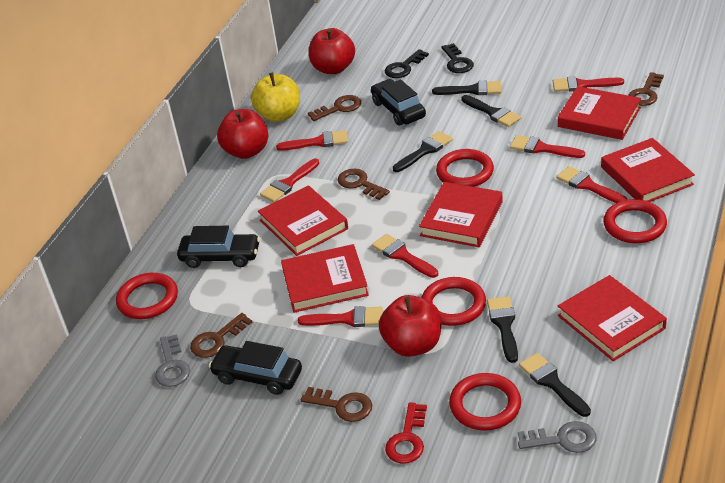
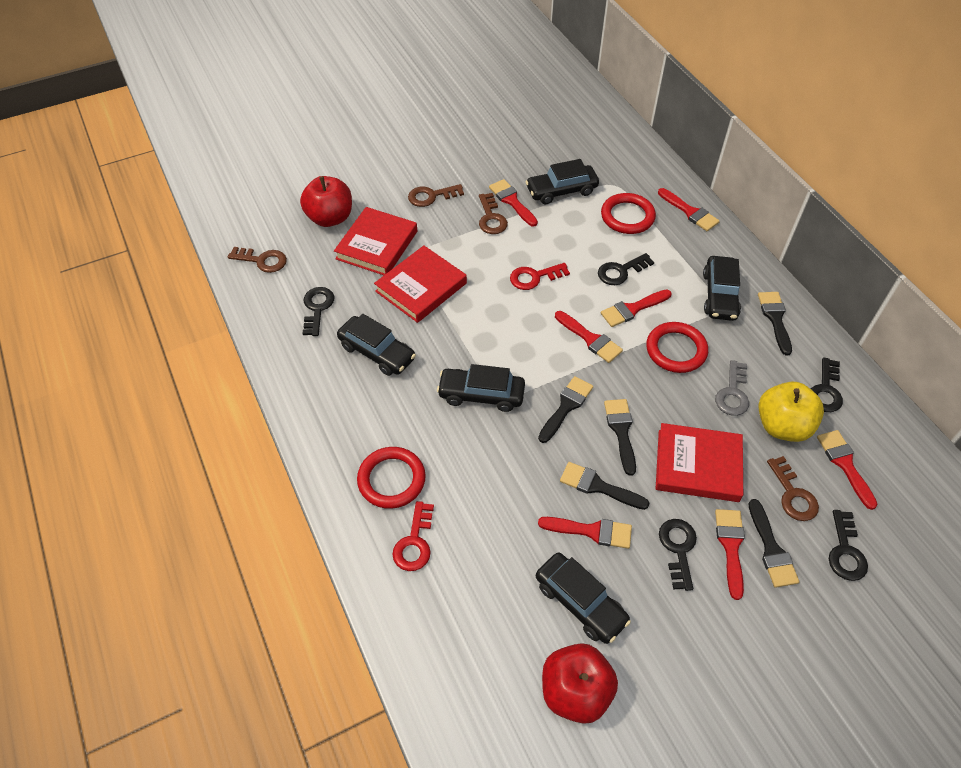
black car: 3 -> 5
black key: 2 -> 5
brown key: 5 -> 4
grey key: 2 -> 1
red apple: 3 -> 2
red book: 6 -> 3
red key: 1 -> 2
red ring: 5 -> 3

